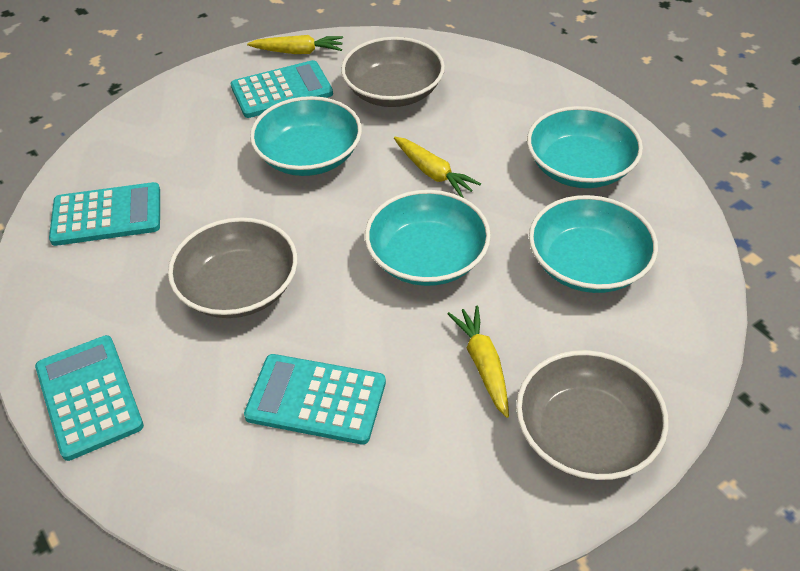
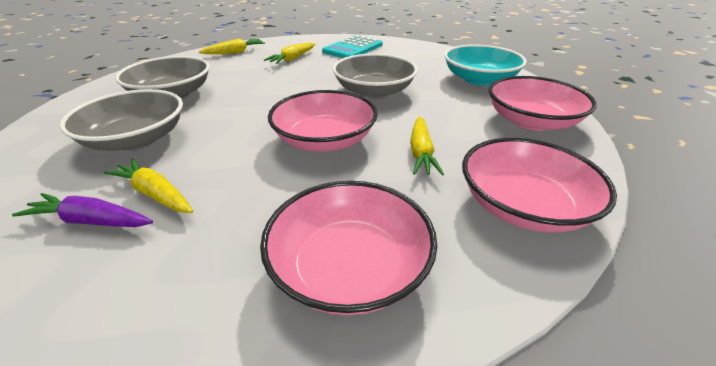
pink bowl: 0 -> 4
purple carrot: 0 -> 1
turquoise bowl: 4 -> 1
turquoise calculator: 4 -> 1
yellow carrot: 3 -> 4

